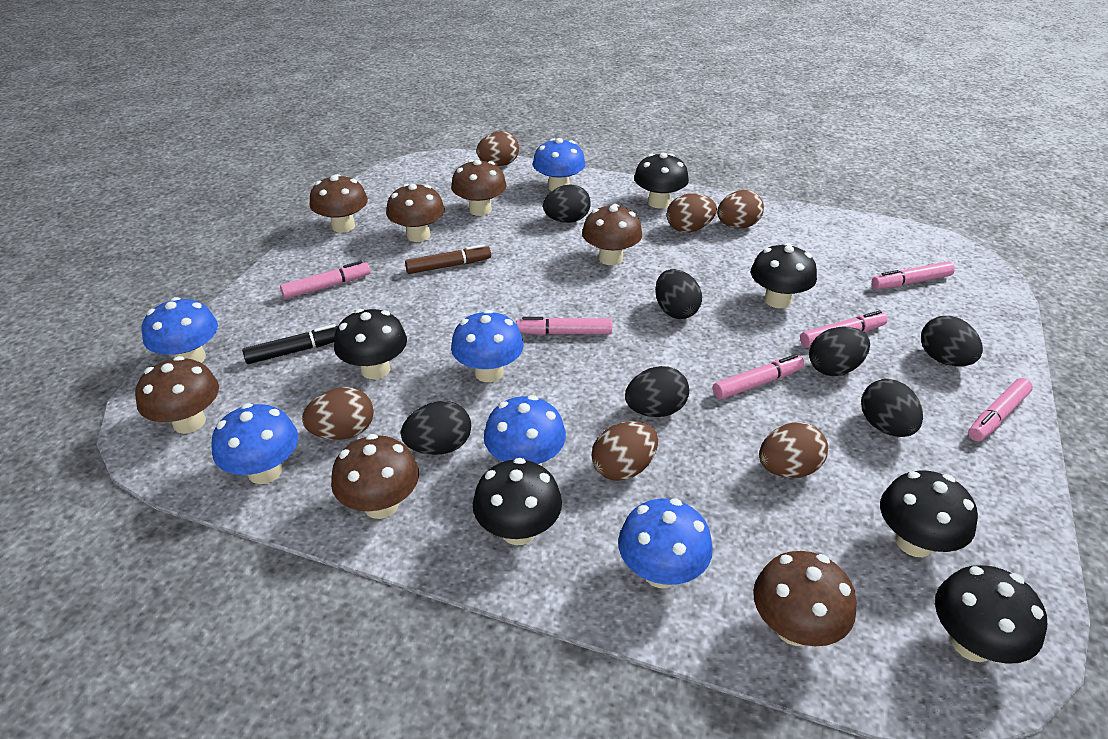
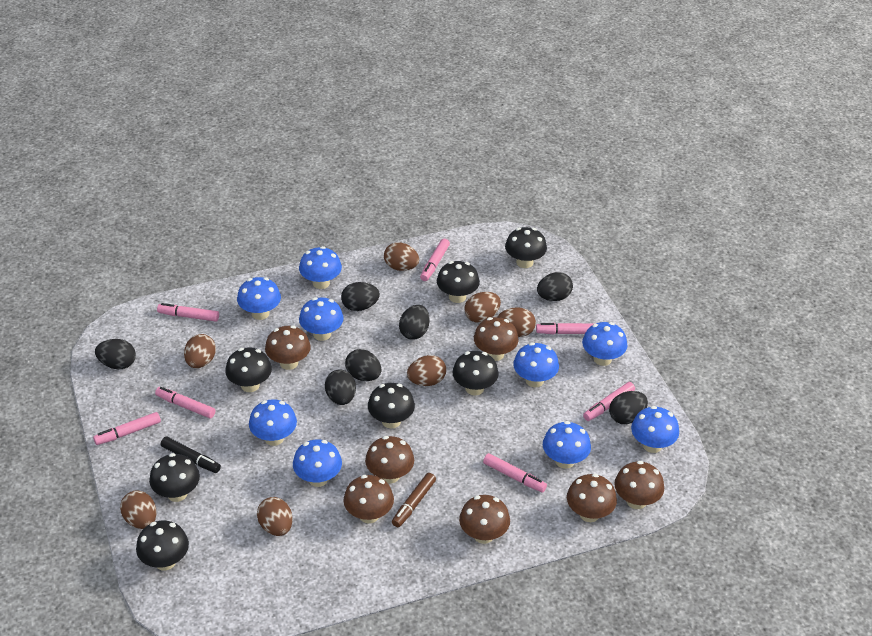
black mushroom: 6 -> 7
blue mushroom: 6 -> 9
brown egg: 6 -> 7
pink marker: 6 -> 7

